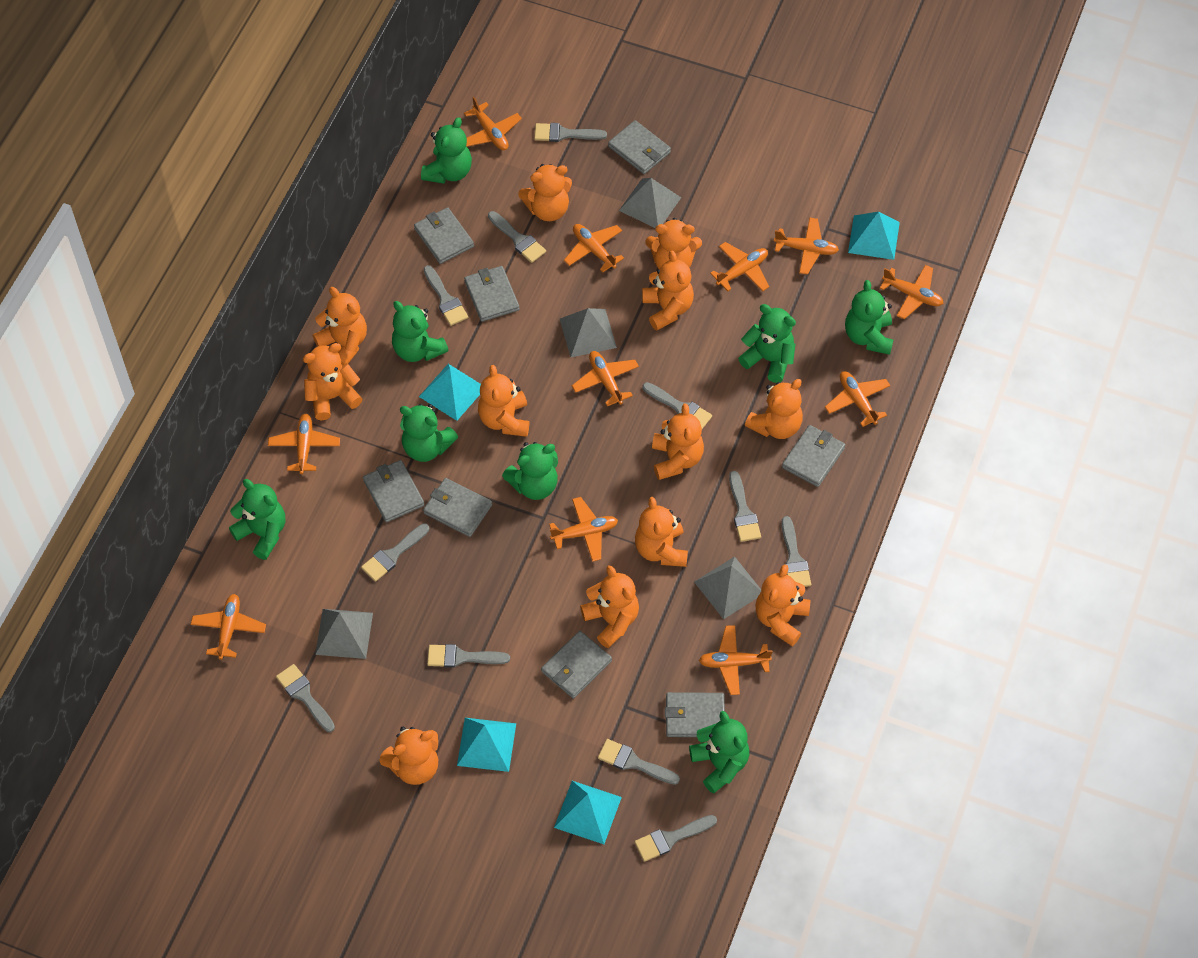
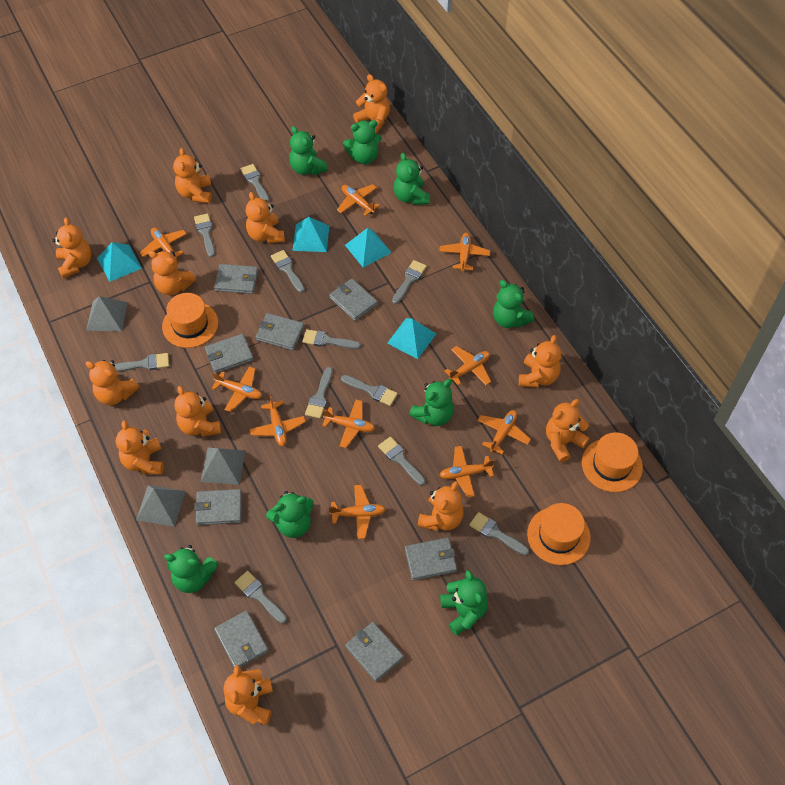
grey pyramid: 4 -> 3
orange hat: 0 -> 3
orange plane: 11 -> 10

